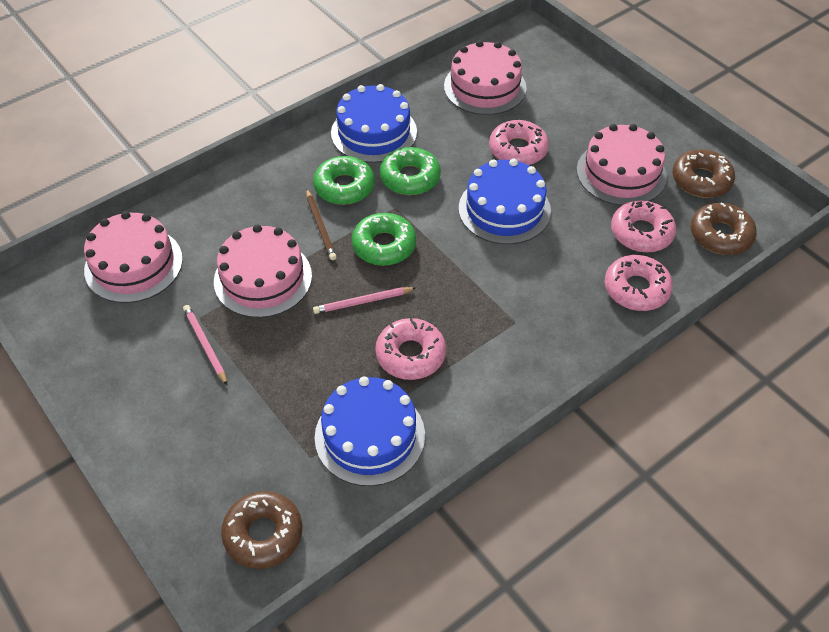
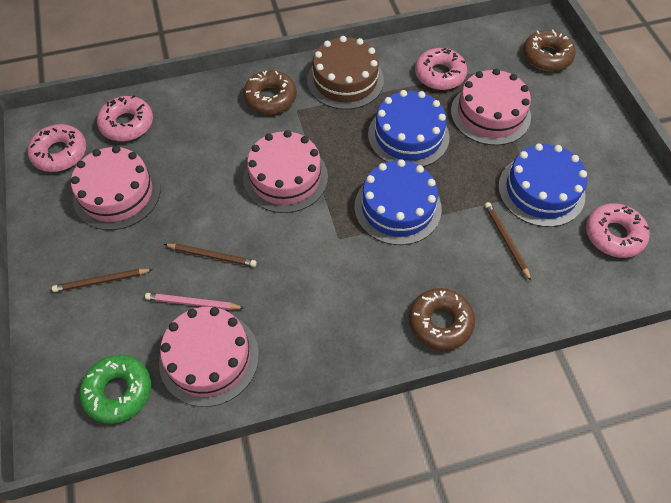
brown cake: 0 -> 1
brown pencil: 1 -> 3
green donut: 3 -> 1
pink pencil: 2 -> 1

